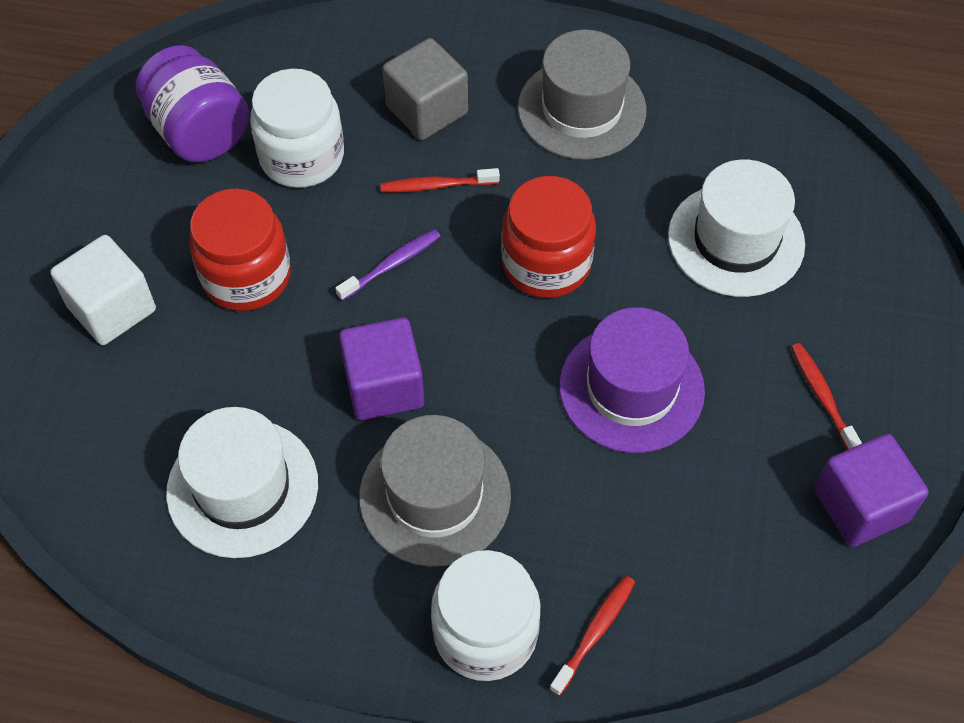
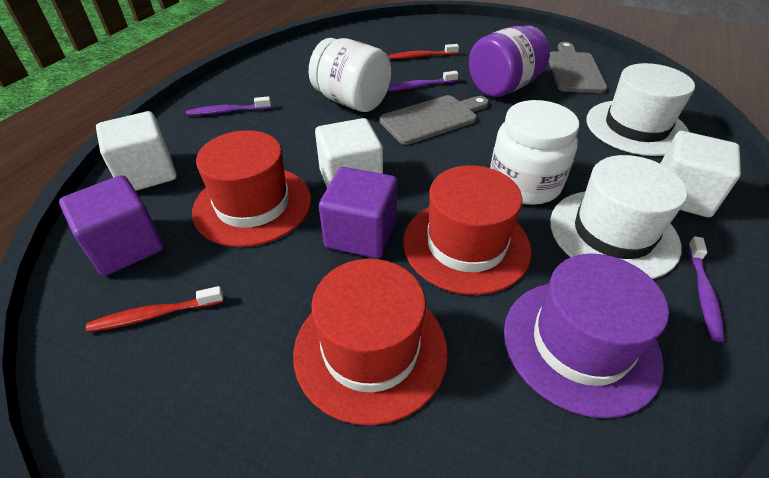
grey cube: 1 -> 0
grey cutting board: 0 -> 2
grey hat: 2 -> 0
purple toothbrush: 1 -> 3
red hat: 0 -> 3
red jar: 2 -> 0
red toothbrush: 3 -> 2
white cube: 1 -> 3

